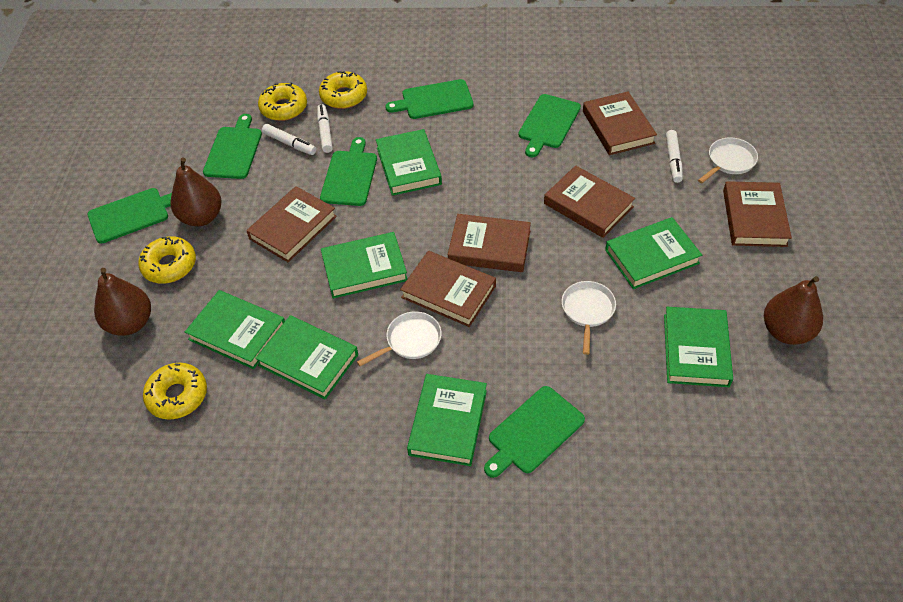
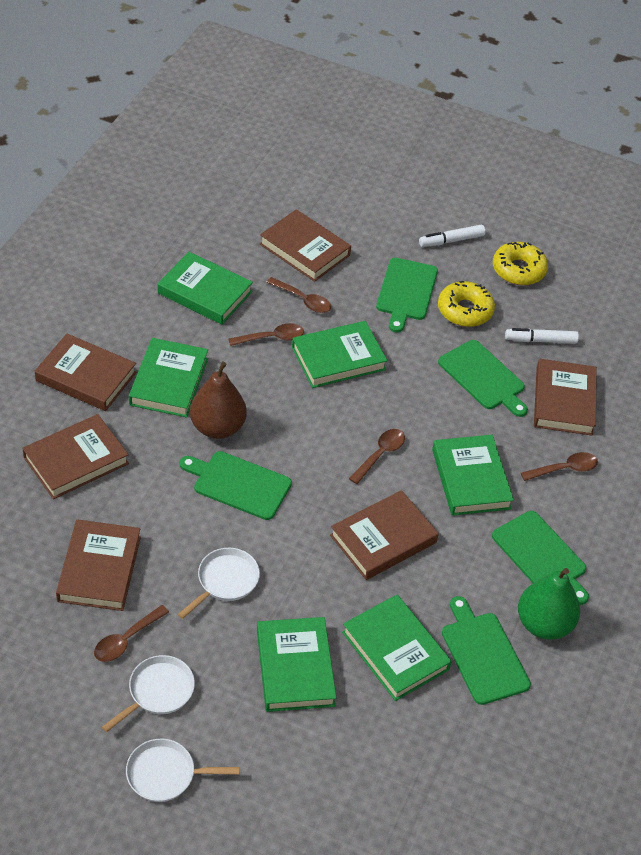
brown pear: 3 -> 1
brown spoon: 0 -> 5
green book: 7 -> 6
green cutting board: 6 -> 5
green pear: 0 -> 1
white marker: 3 -> 2
yellow donut: 4 -> 2

